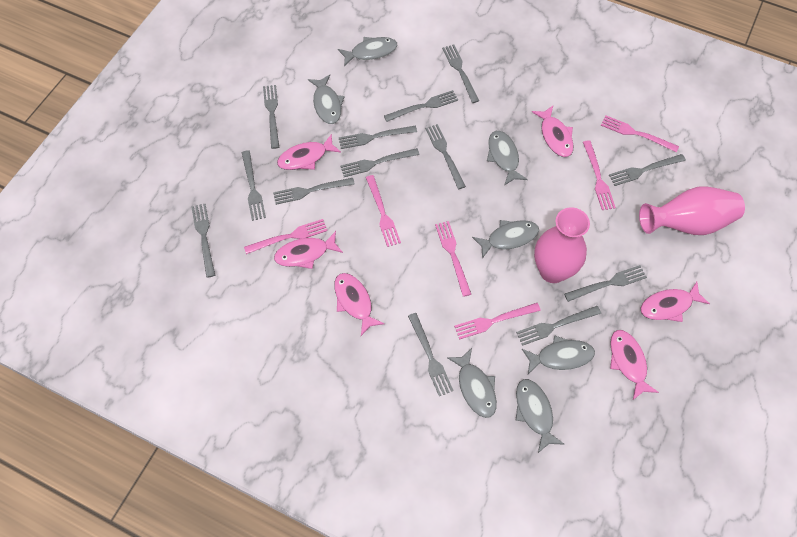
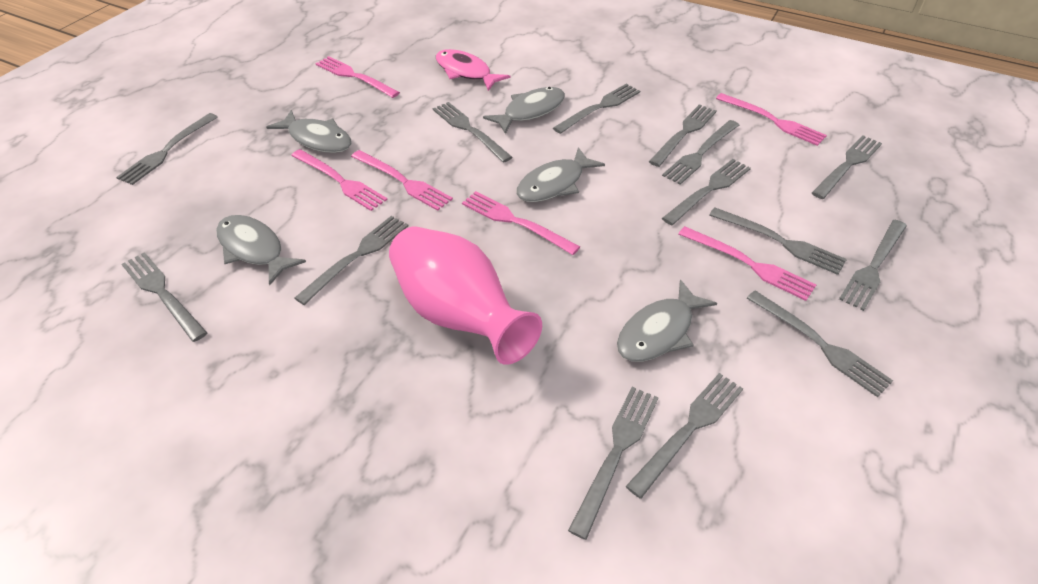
grey fish: 7 -> 5
grey fork: 13 -> 14
pink fish: 6 -> 1
pink vase: 2 -> 1

